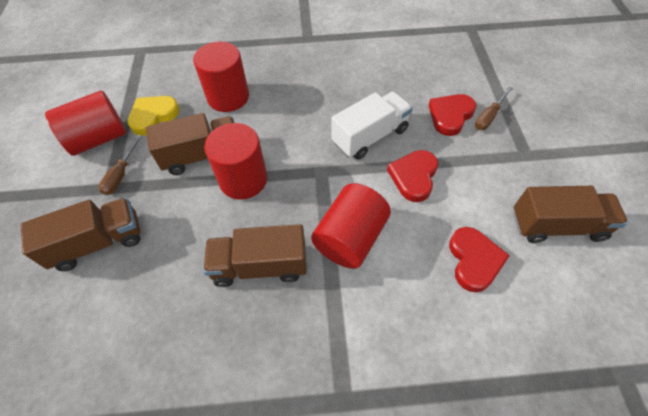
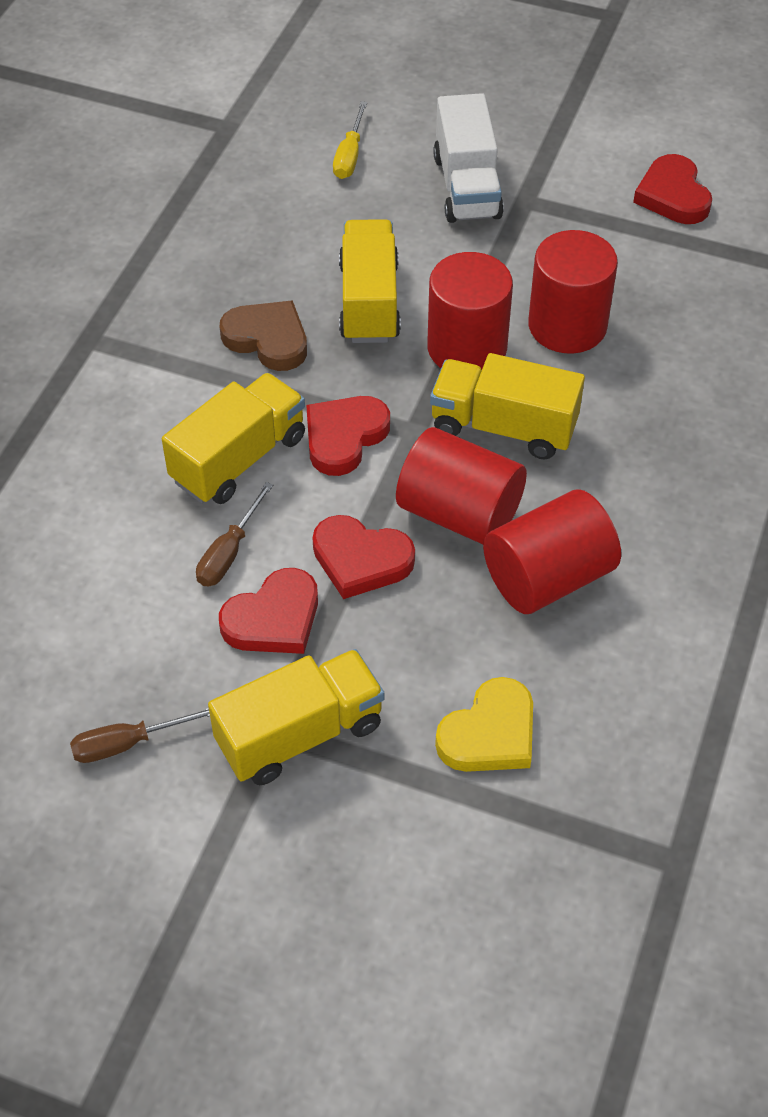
brown heart: 0 -> 1
brown truck: 4 -> 0
red heart: 3 -> 4
yellow screwdriver: 0 -> 1
yellow truck: 0 -> 4

